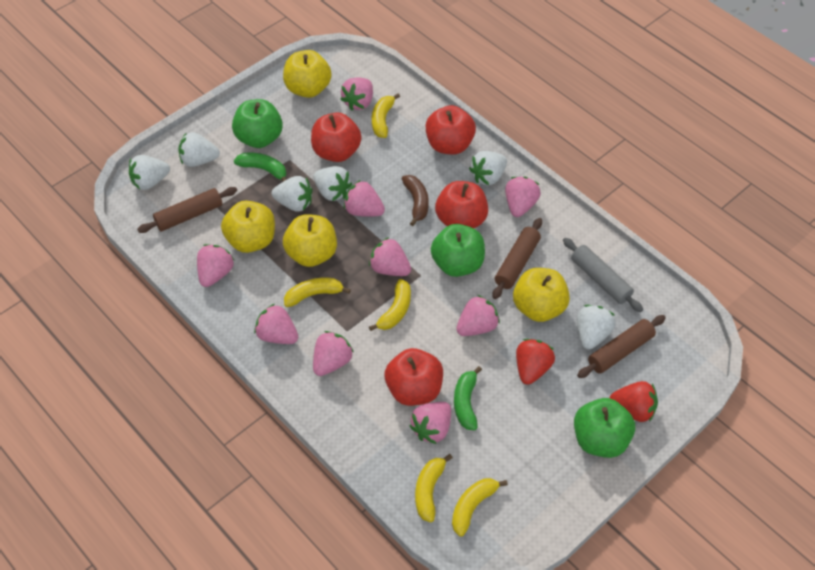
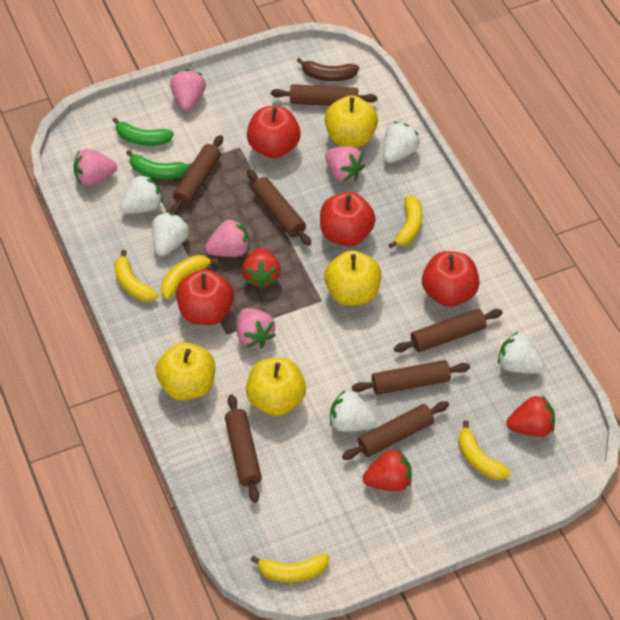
brown rolling pin: 3 -> 7
green apple: 3 -> 0
grey rolling pin: 1 -> 0
pink strawberry: 9 -> 5
red strawberry: 2 -> 3
white strawberry: 6 -> 5

